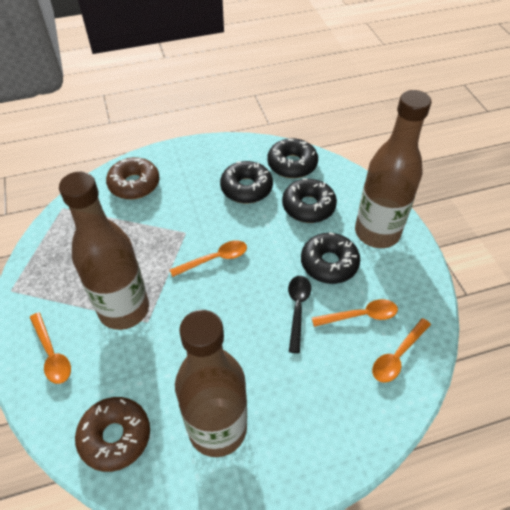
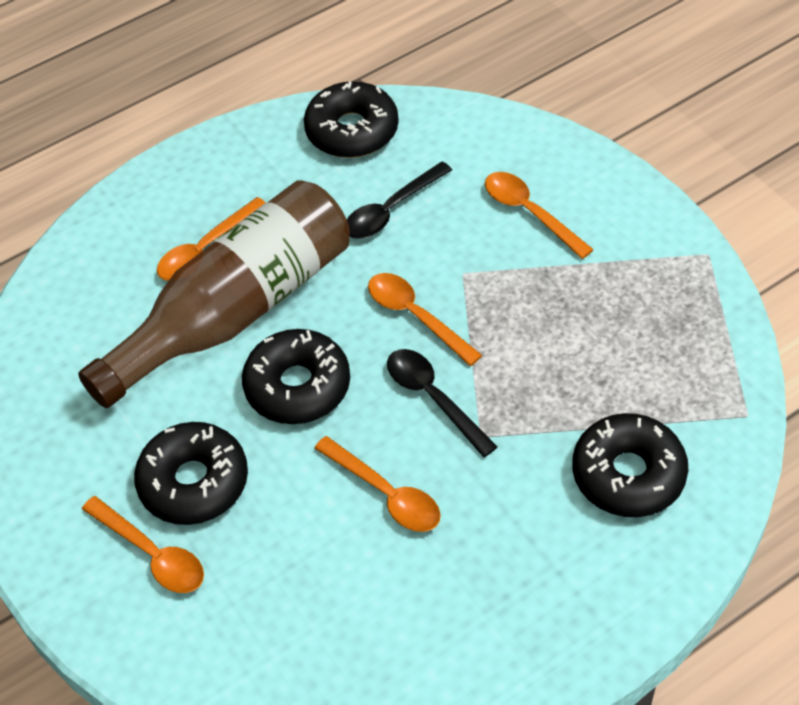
black spoon: 1 -> 2
brown bottle: 3 -> 1
brown donut: 2 -> 0
orange spoon: 4 -> 5

